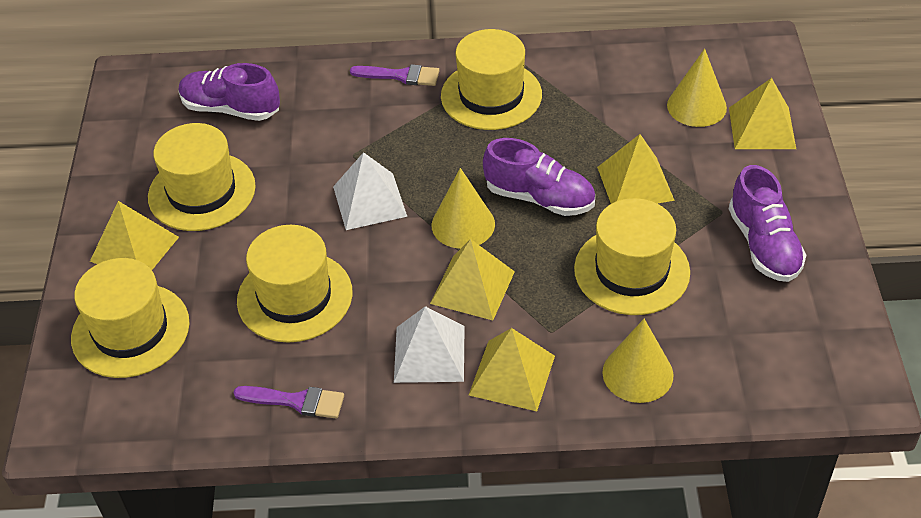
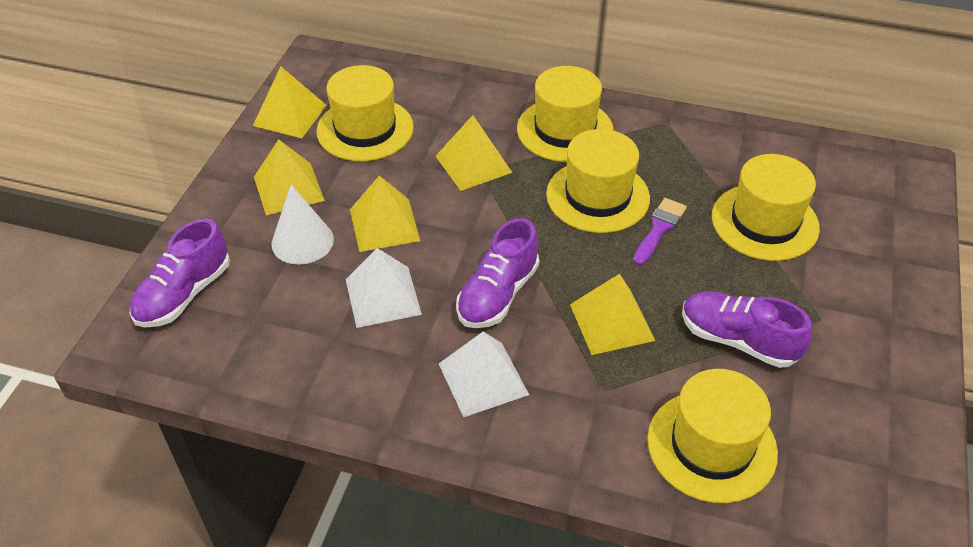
purple brush: 2 -> 1
white cone: 0 -> 1
yellow cone: 3 -> 0

